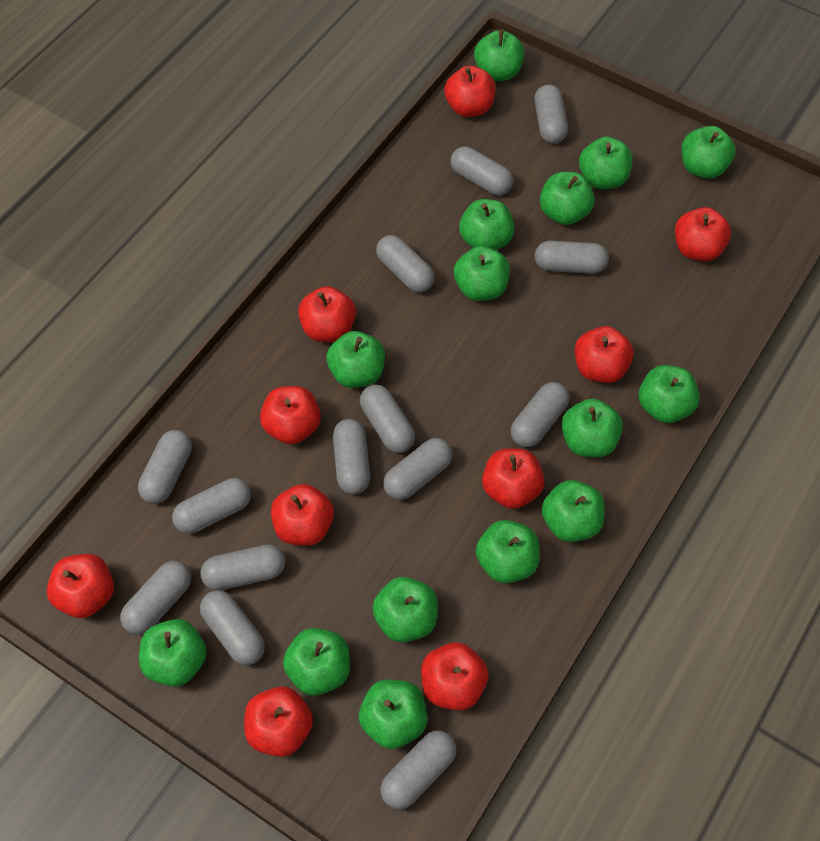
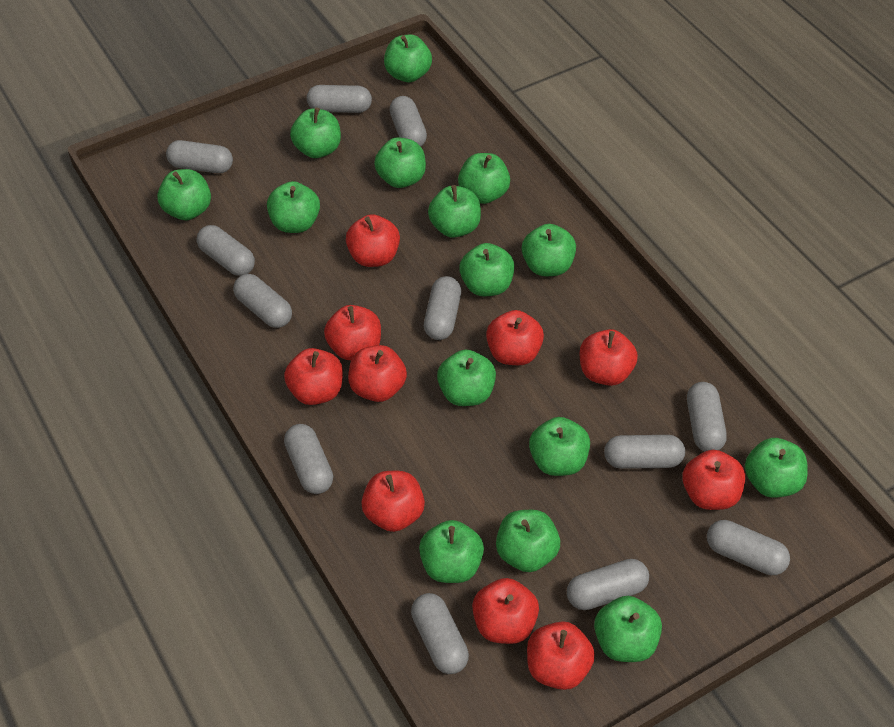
grey capsule: 14 -> 12

